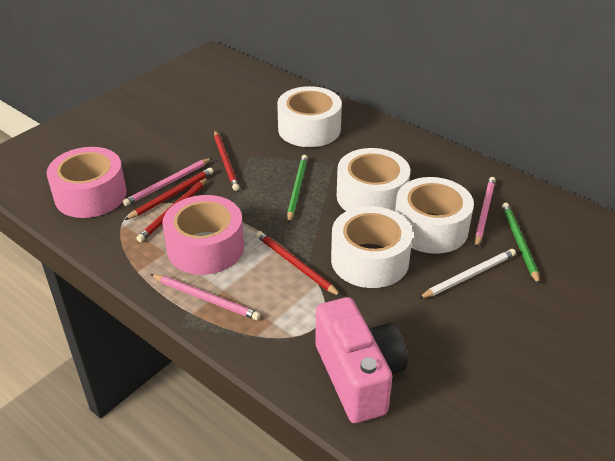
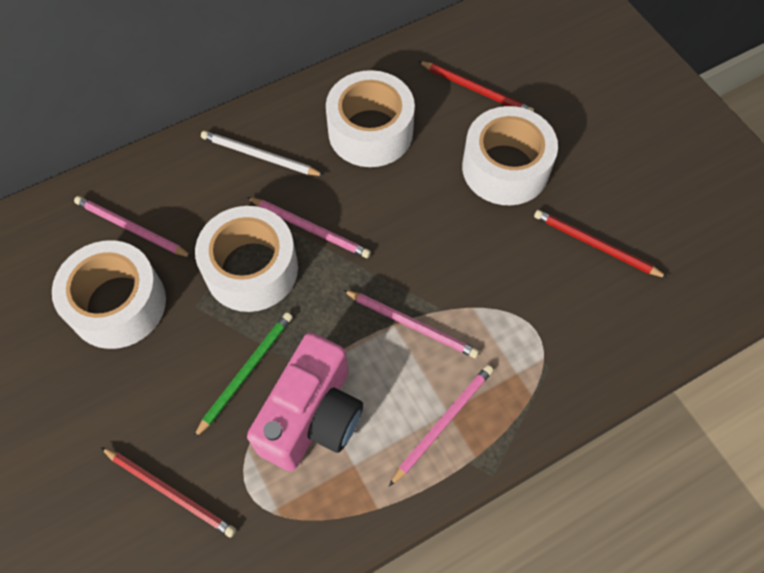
green pencil: 2 -> 1
pink pencil: 3 -> 4
pink tape: 2 -> 0
red pencil: 4 -> 3

